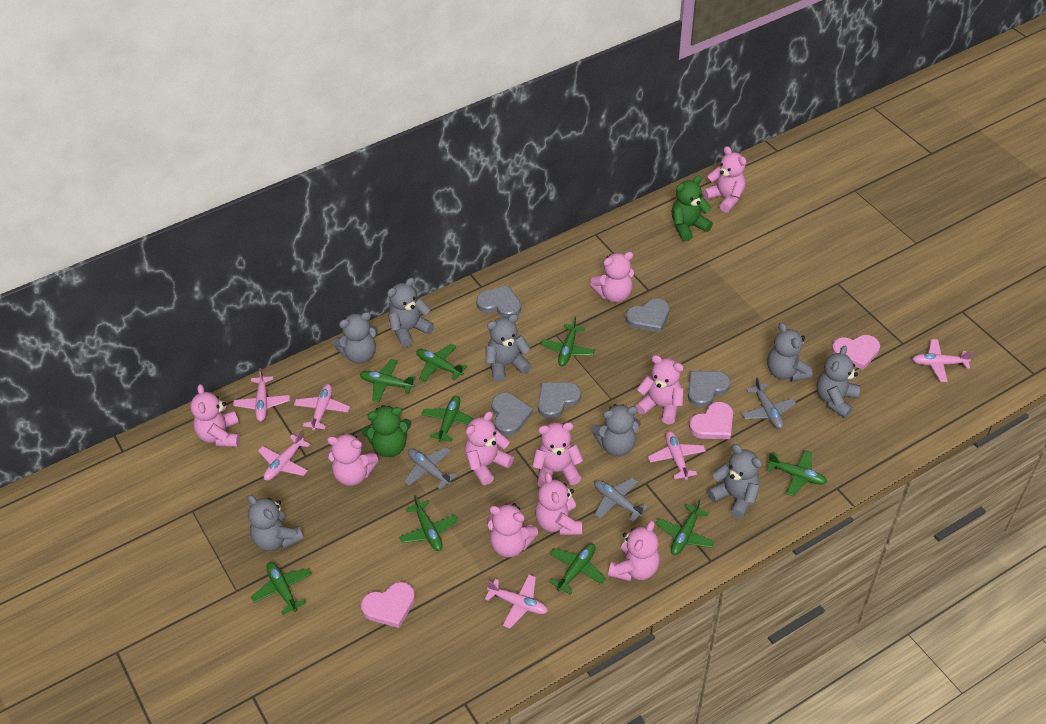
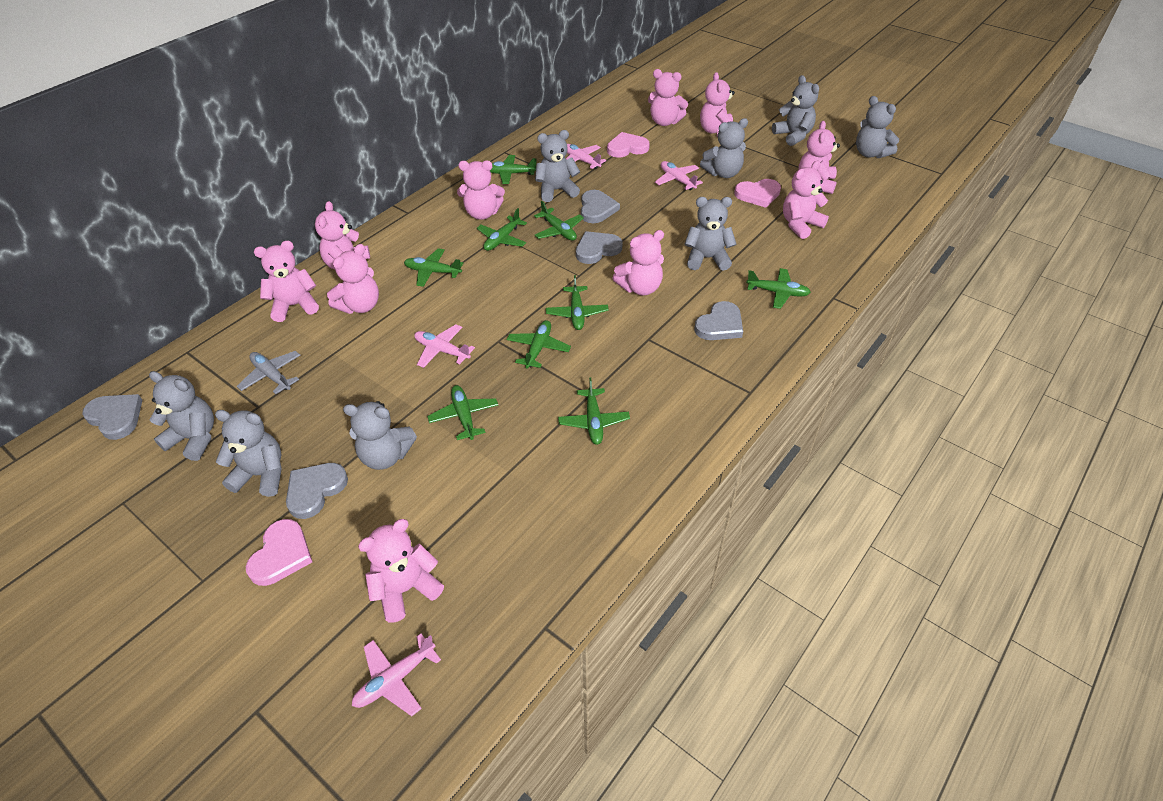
green teddy bear: 2 -> 0
grey plane: 3 -> 1
pink plane: 6 -> 4

